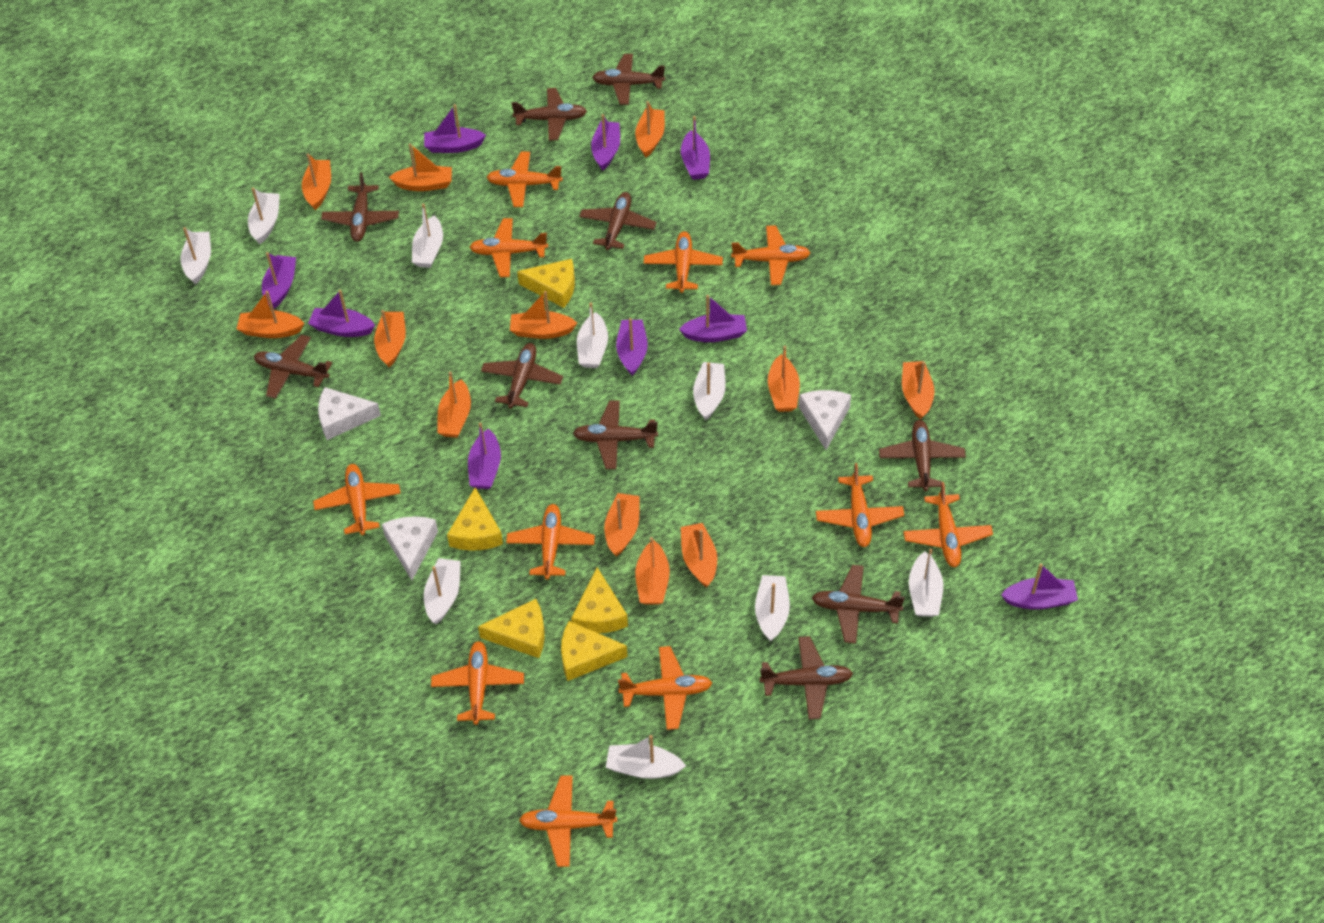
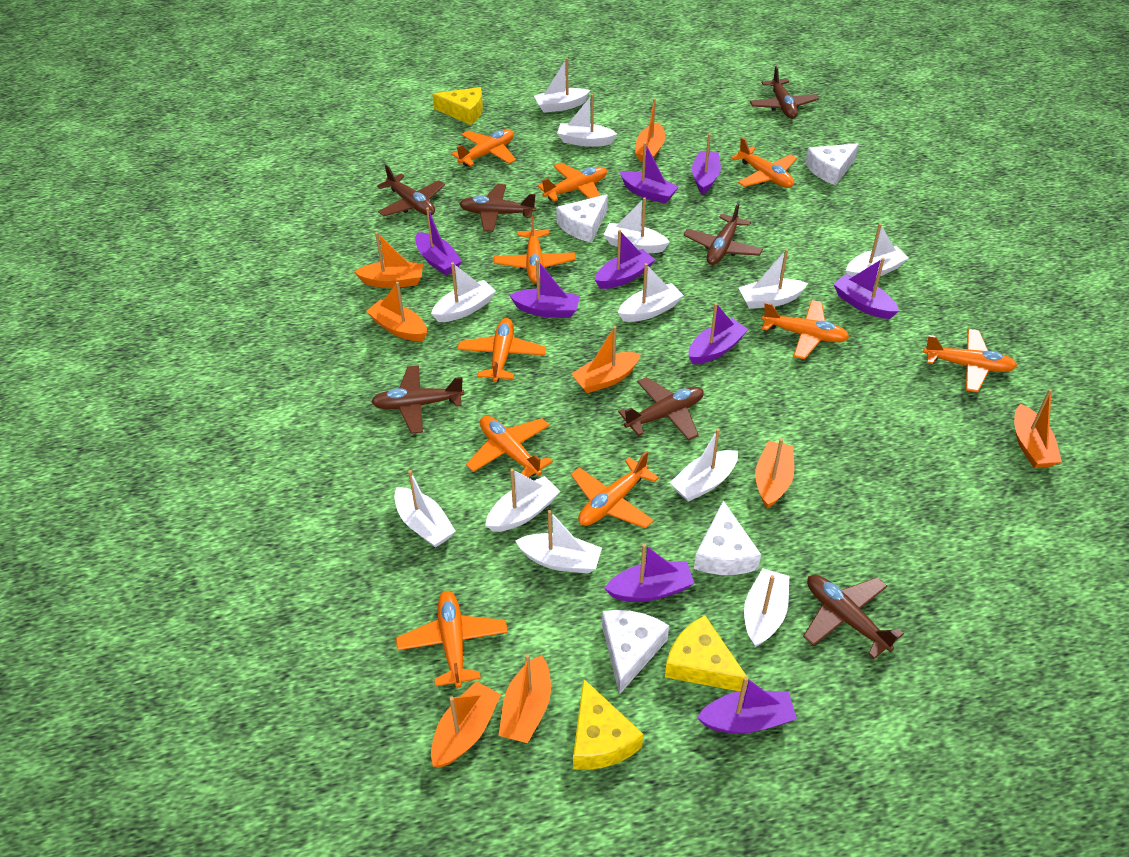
brown plane: 10 -> 7
orange boat: 12 -> 8
orange plane: 11 -> 10
white boat: 9 -> 12
white cheese: 3 -> 4
yellow cheese: 5 -> 3

